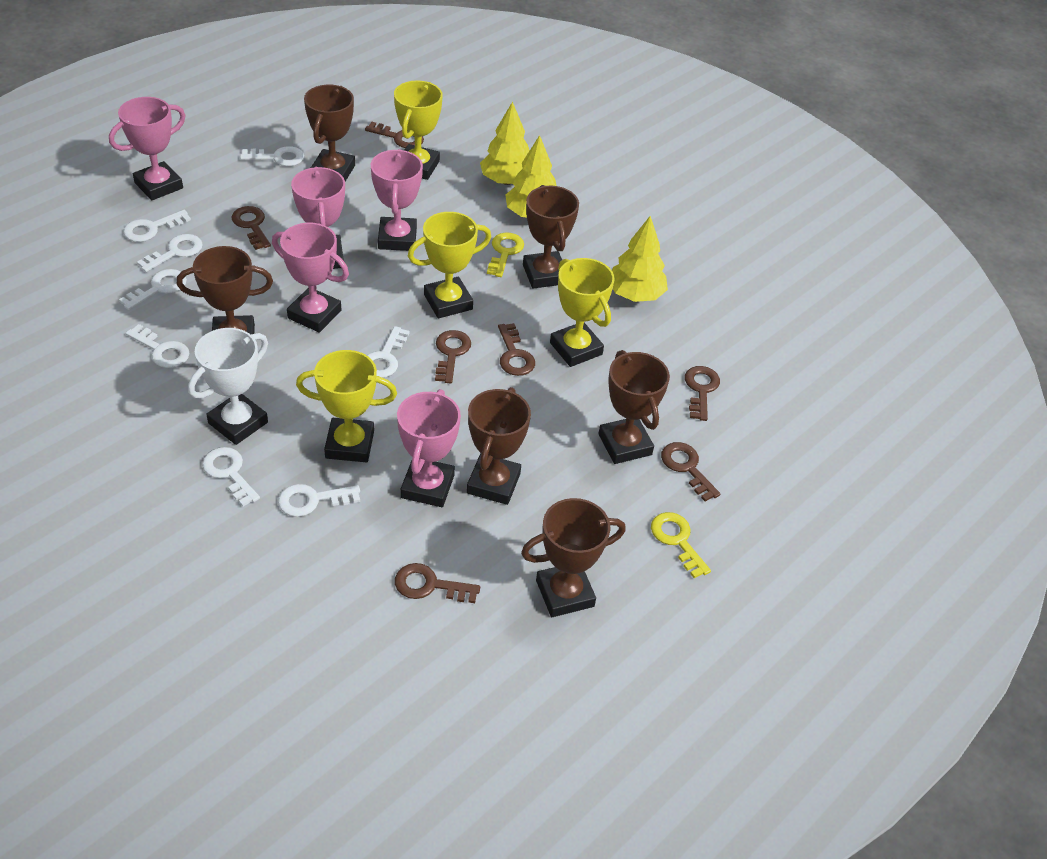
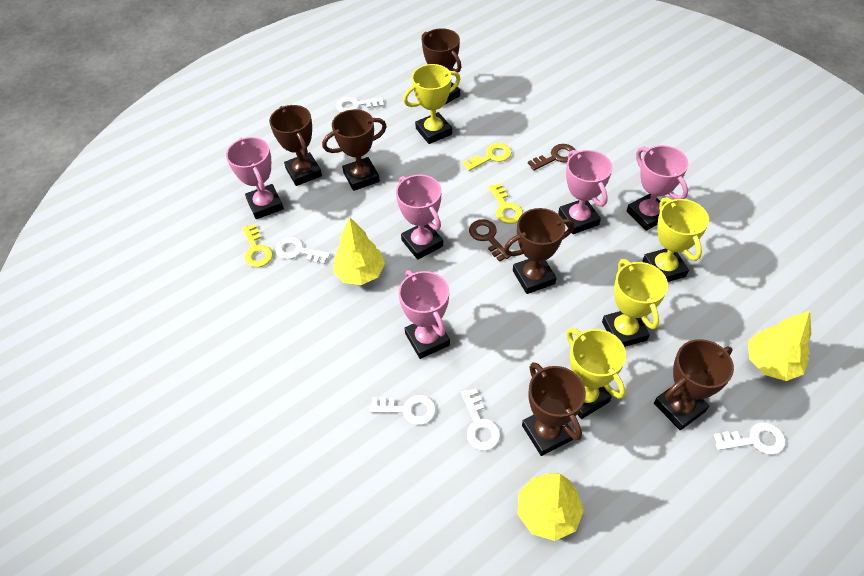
brown key: 7 -> 2
white key: 8 -> 5
white trophy: 1 -> 0
yellow key: 2 -> 3

